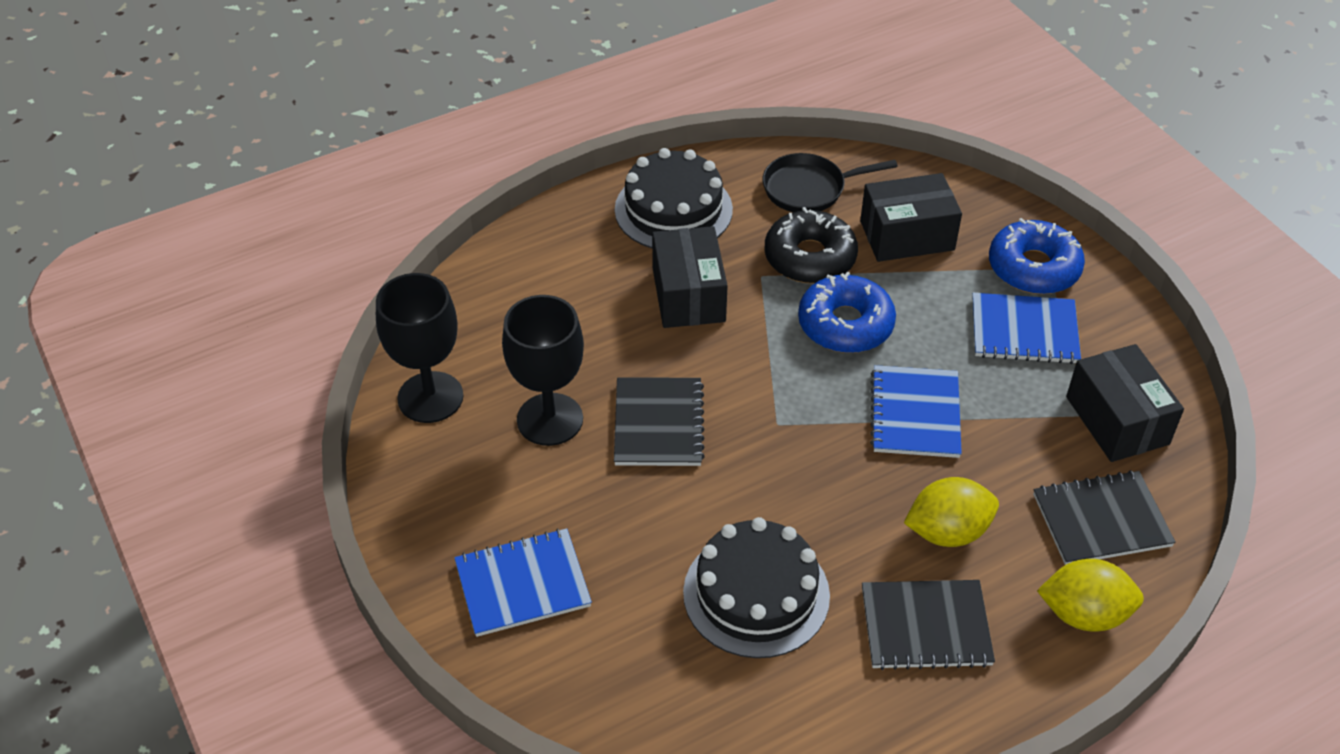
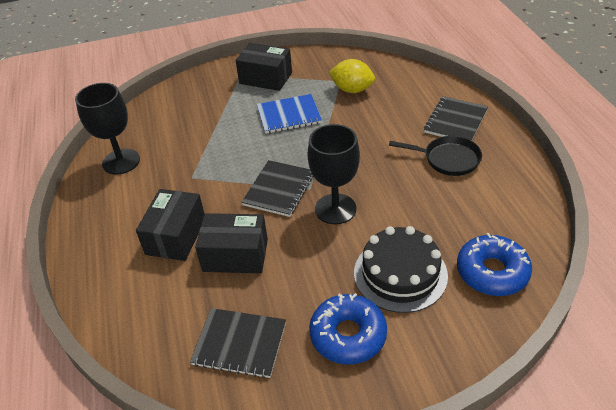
black cake: 2 -> 1
black donut: 1 -> 0
blue notebook: 3 -> 1
yellow lemon: 2 -> 1

